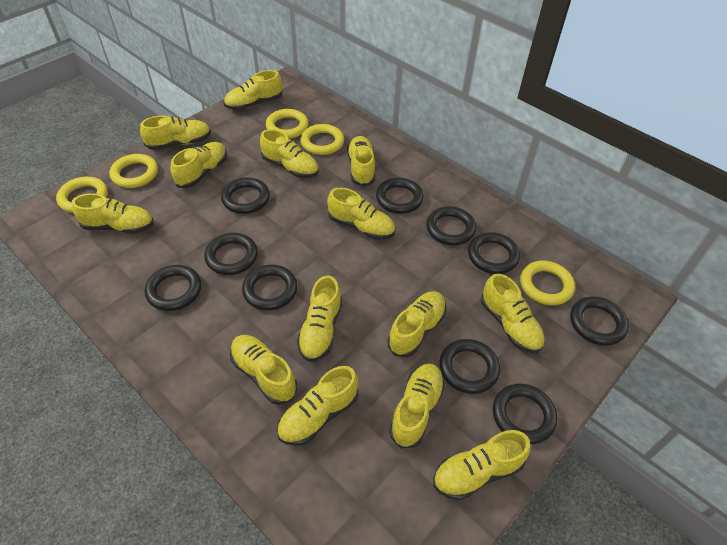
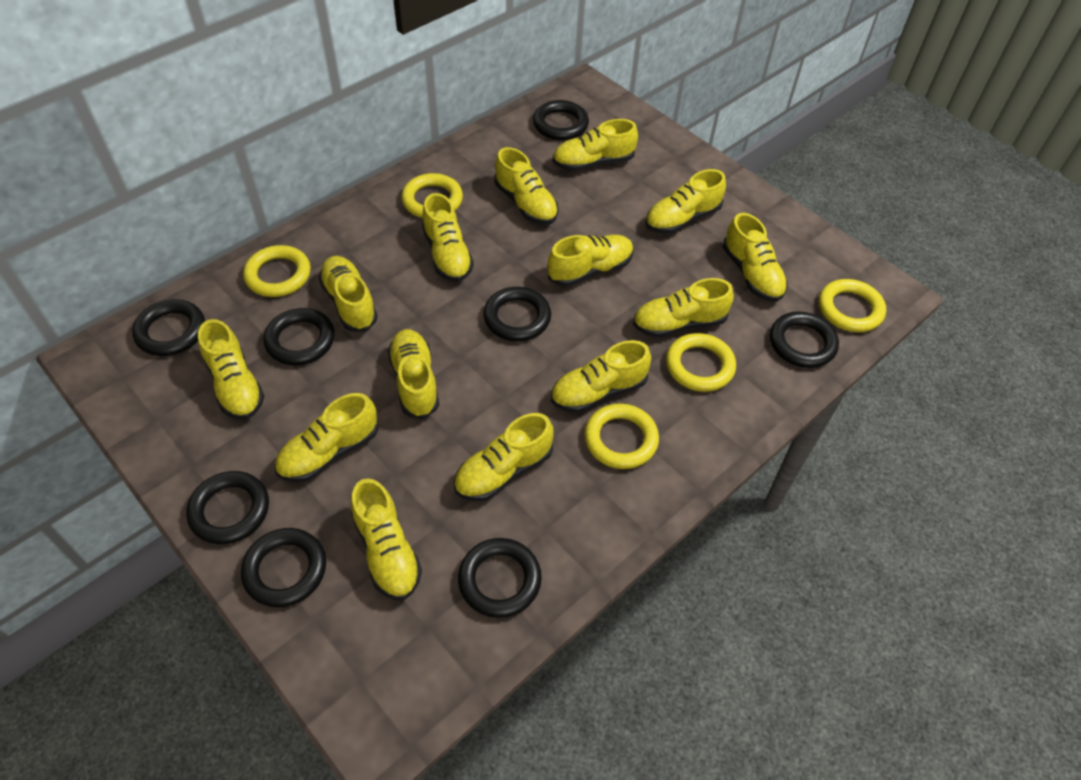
black ring: 10 -> 8

